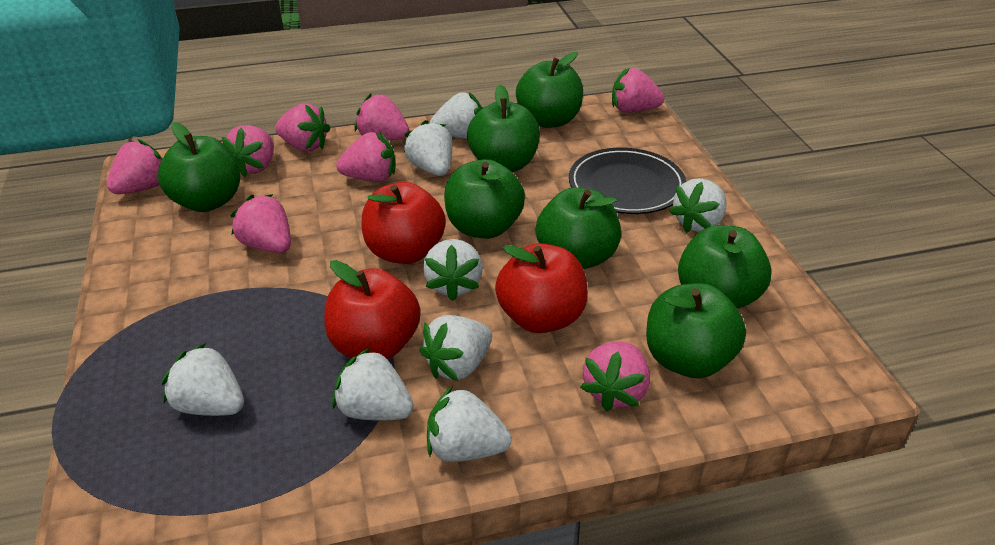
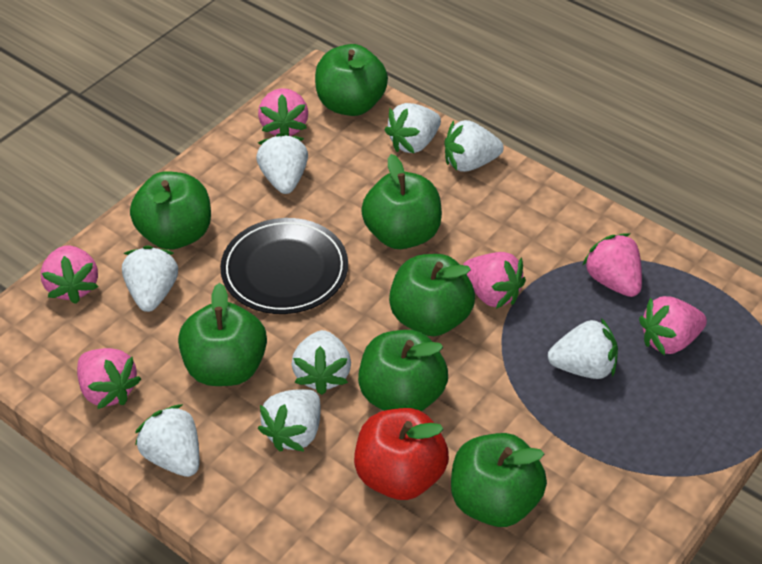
pink strawberry: 8 -> 6
red apple: 3 -> 1

